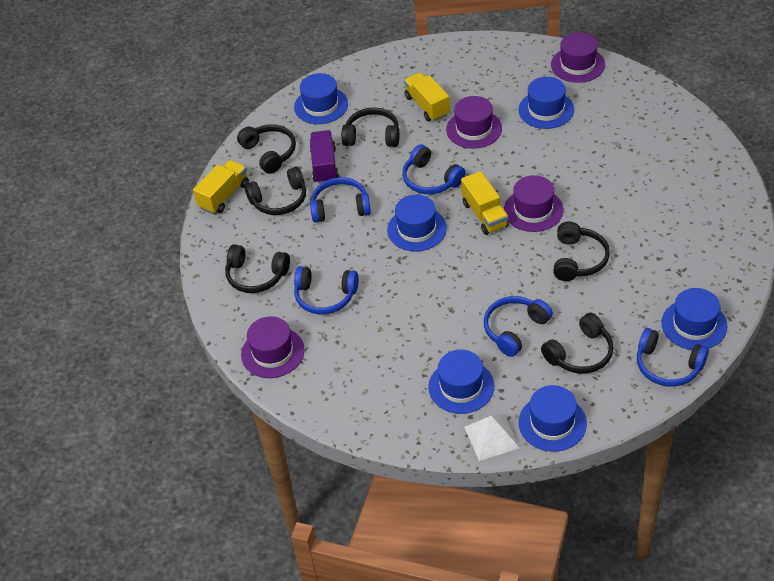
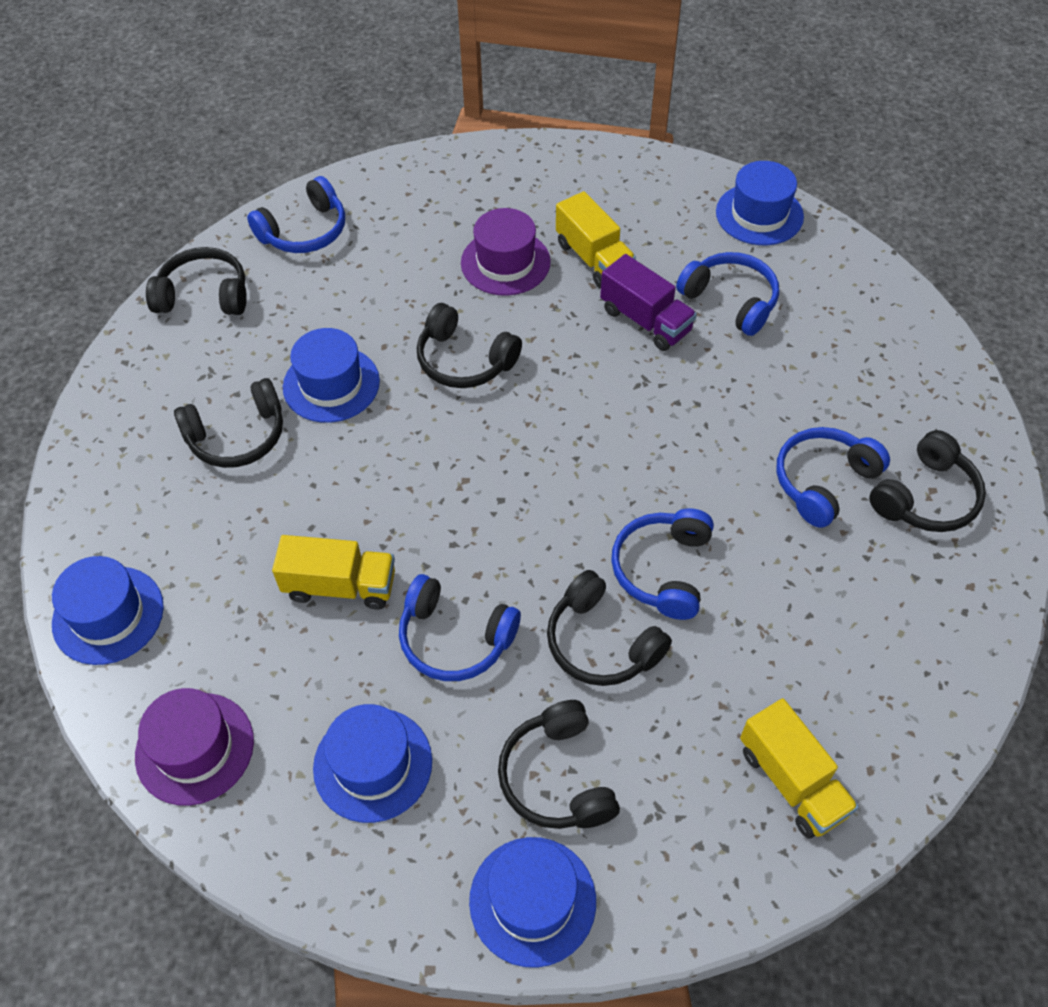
blue hat: 6 -> 5
purple hat: 4 -> 2
white pyramid: 1 -> 0

